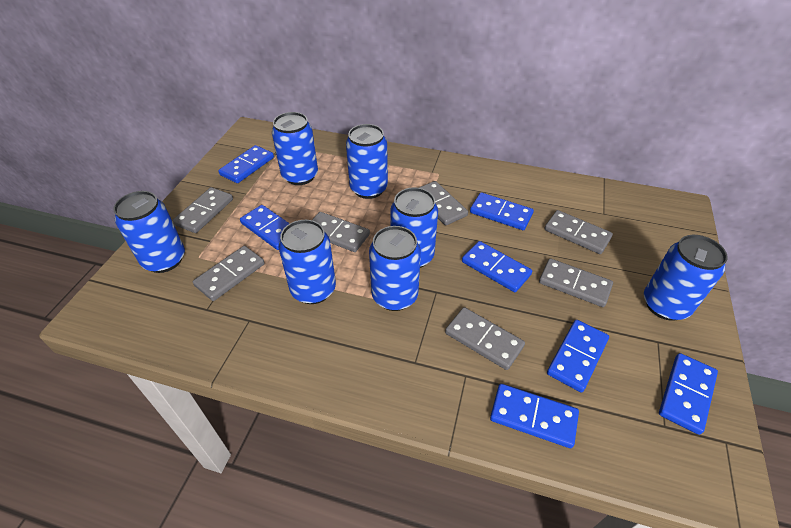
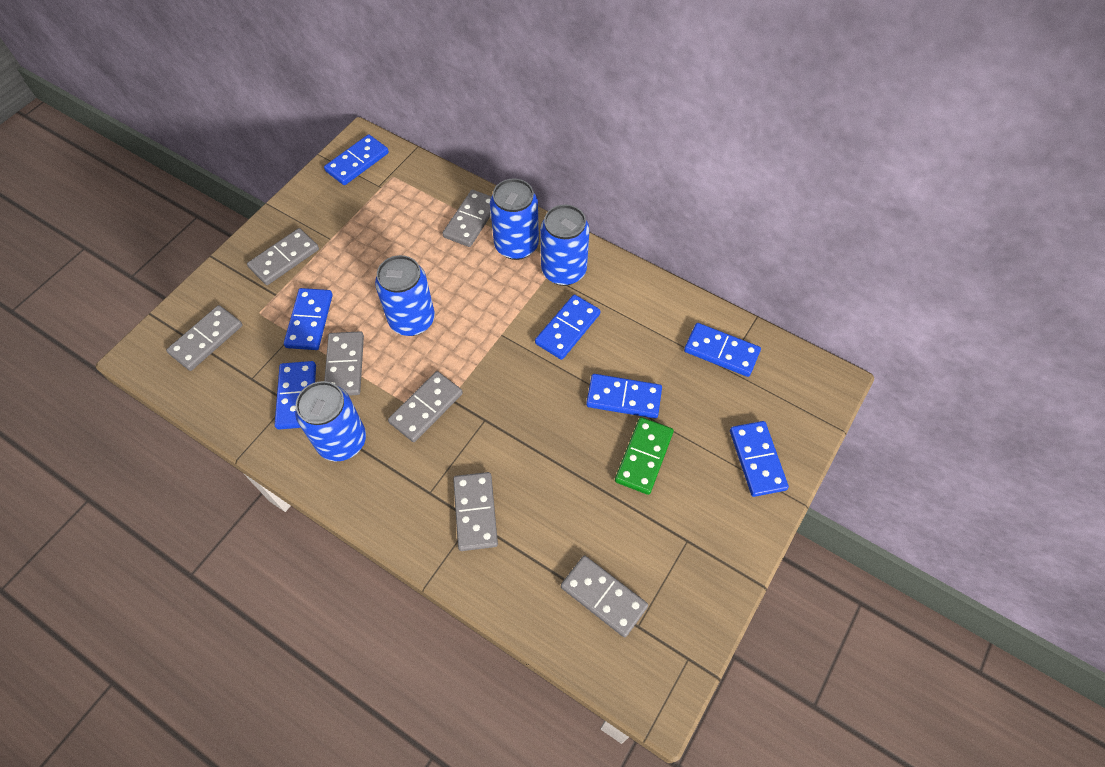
blue can: 7 -> 4
green domino: 0 -> 1

